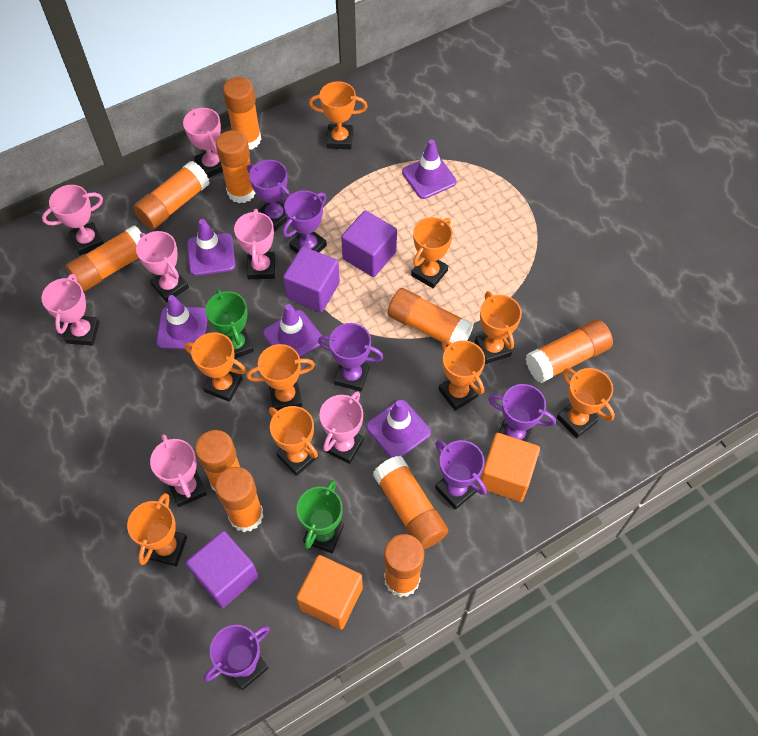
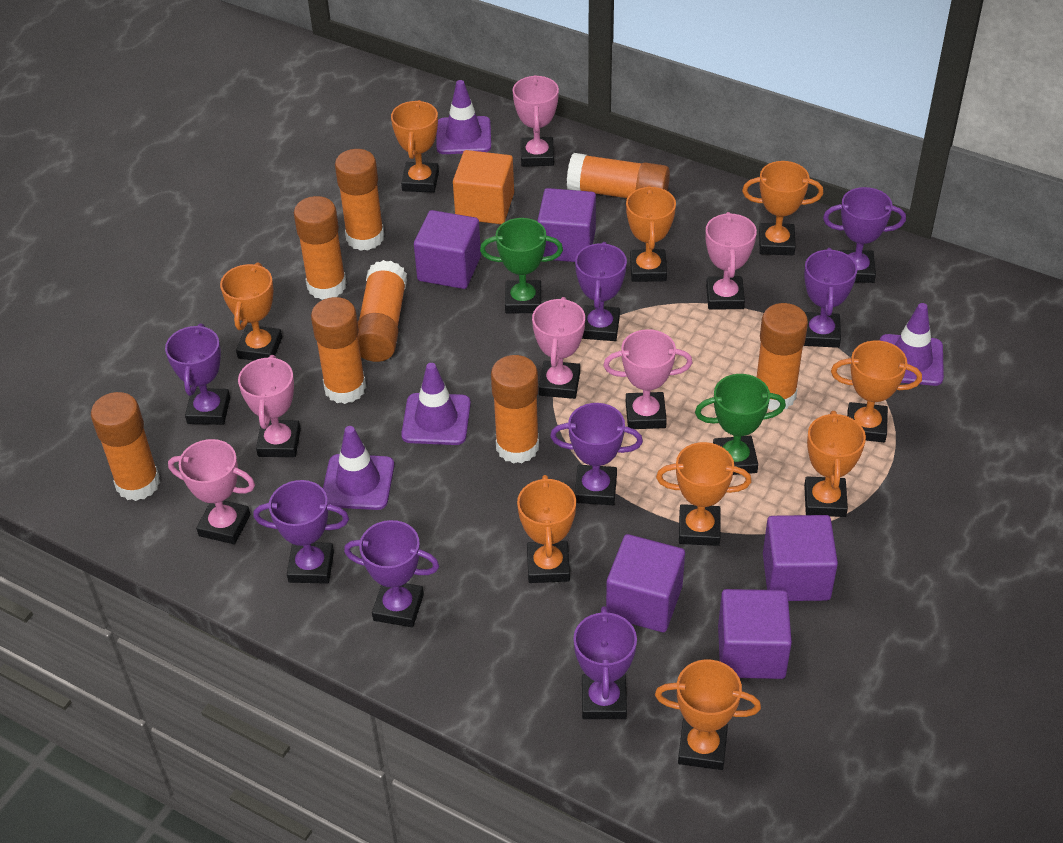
orange cube: 2 -> 1
orange glue stick: 10 -> 8
pink trophy: 7 -> 6
purple cube: 3 -> 5
purple traffic cone: 5 -> 4
purple trophy: 6 -> 8

